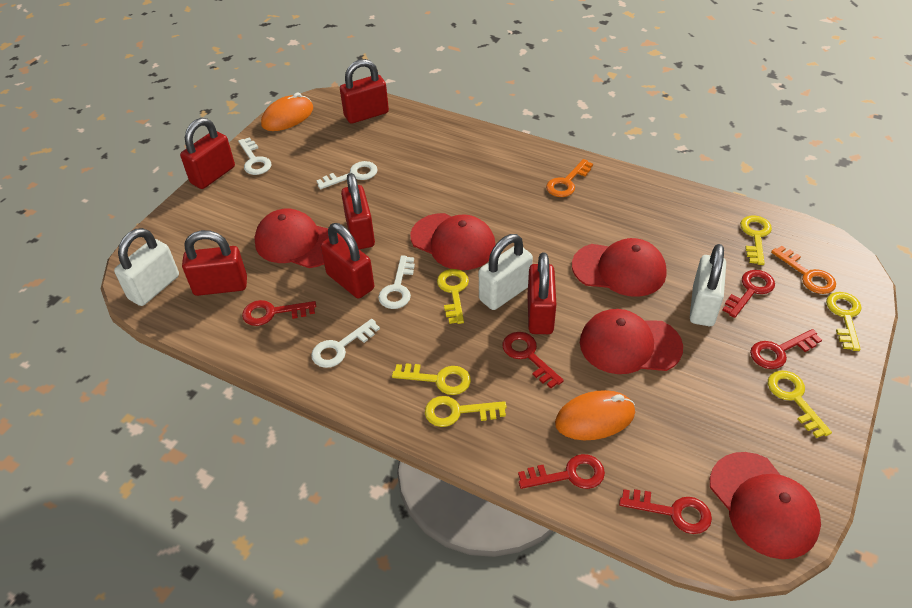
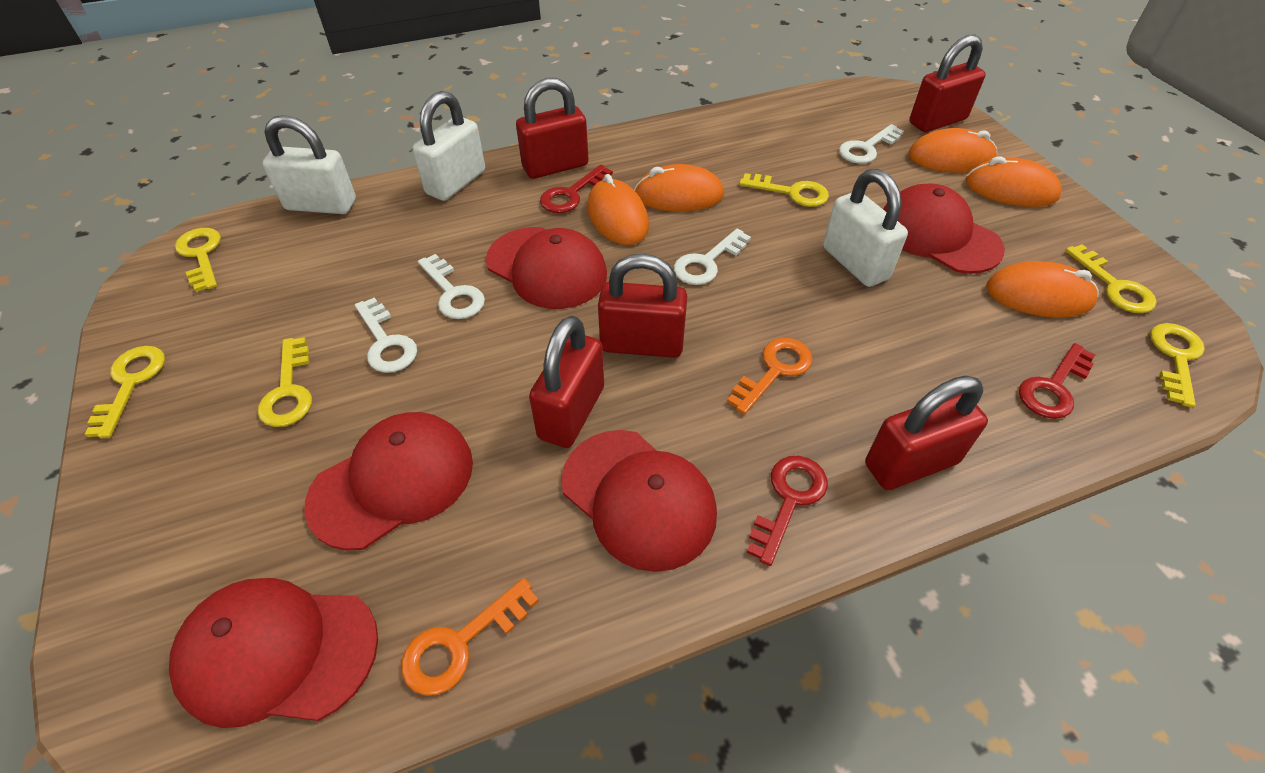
orange mouse: 2 -> 5
red key: 6 -> 3
red padlock: 6 -> 5

